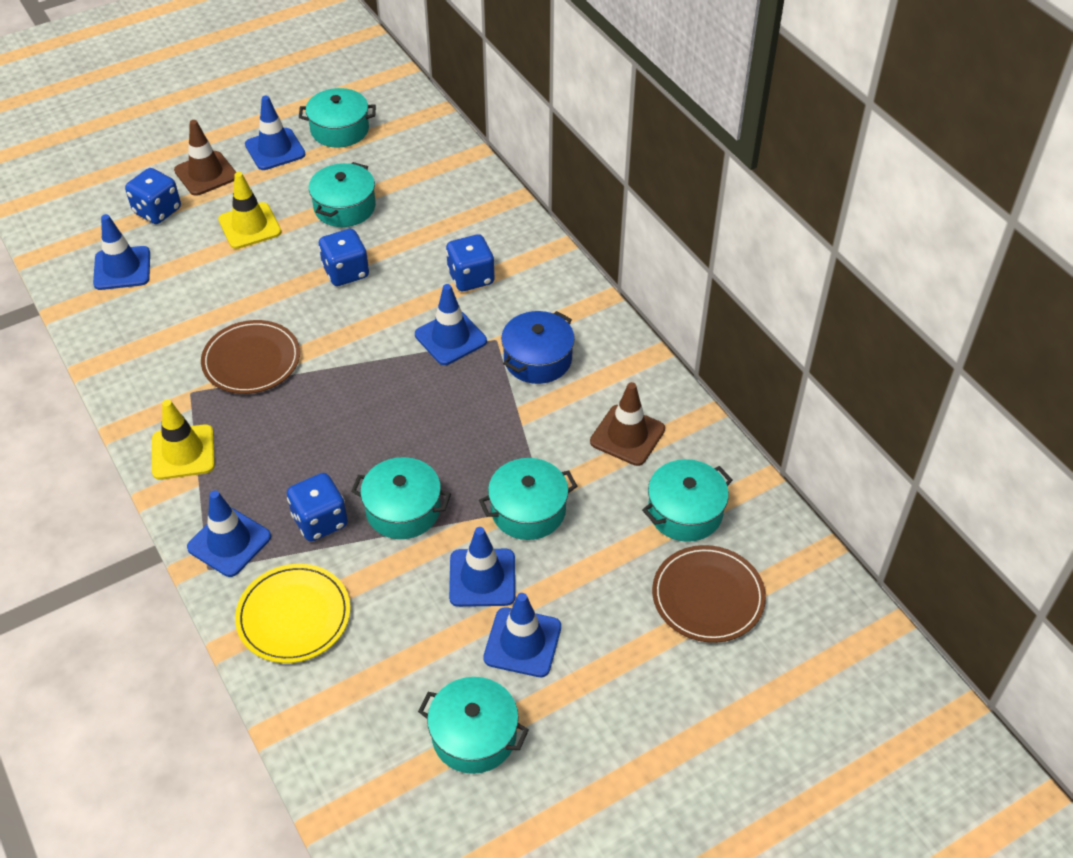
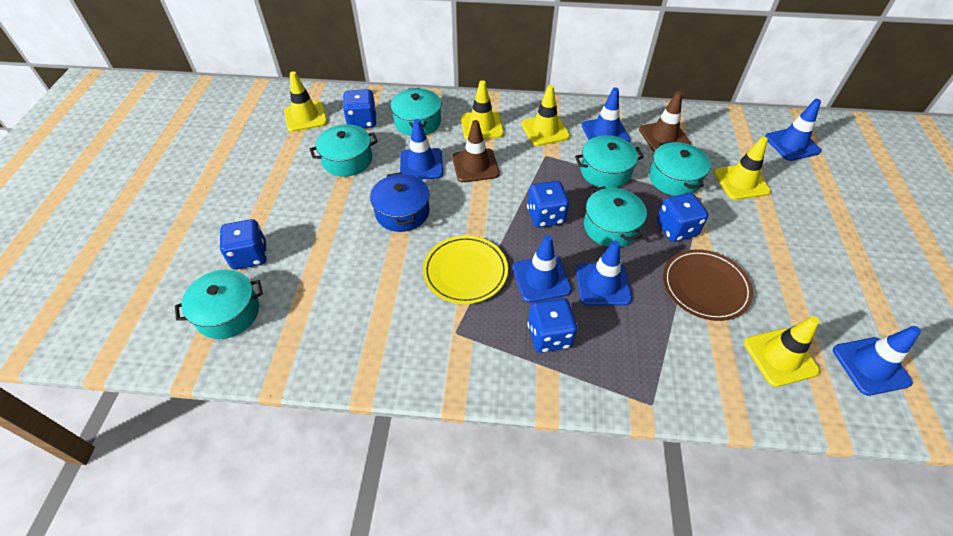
blue dice: 4 -> 5
brown plate: 2 -> 1
yellow traffic cone: 2 -> 5

